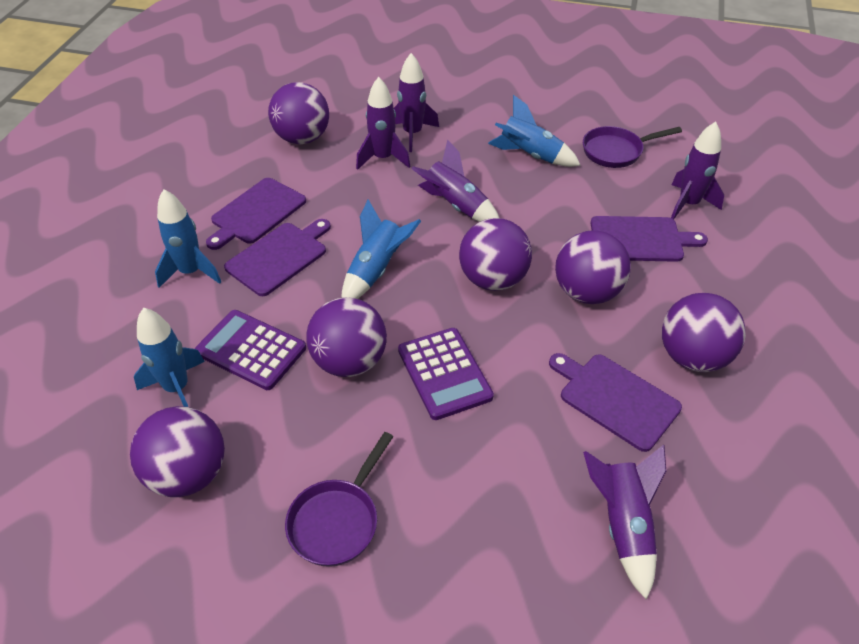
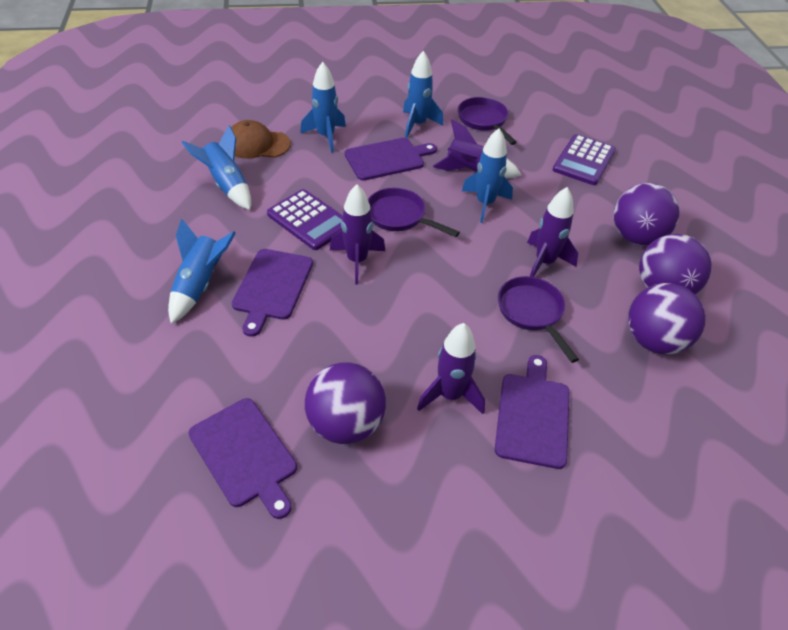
blue rocket: 4 -> 5
brown cap: 0 -> 1
purple ball: 6 -> 4
purple pan: 2 -> 3
purple rocket: 5 -> 4

